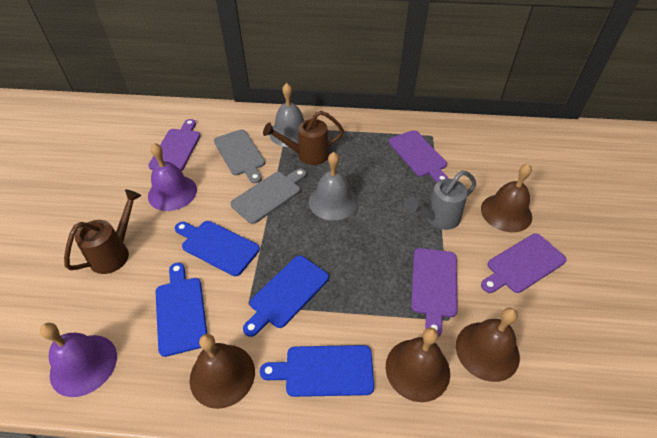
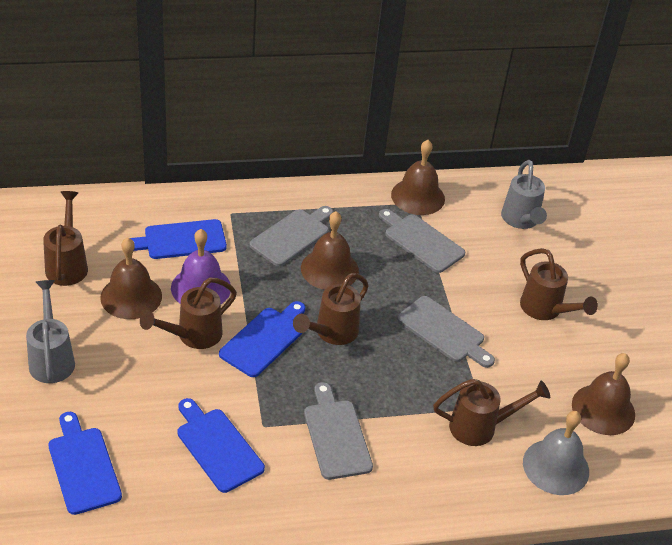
brown watering can: 2 -> 5
grey bell: 2 -> 1
grey cutting board: 2 -> 4
grey watering can: 1 -> 2
purple bell: 2 -> 1
purple cutting board: 4 -> 0

